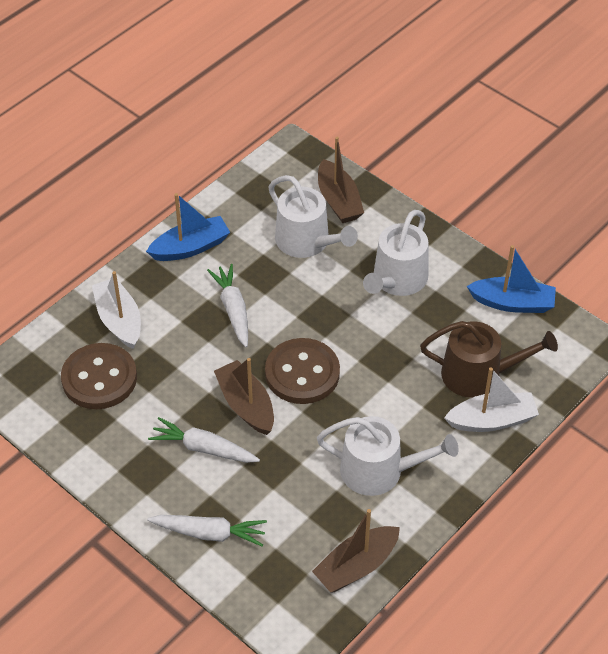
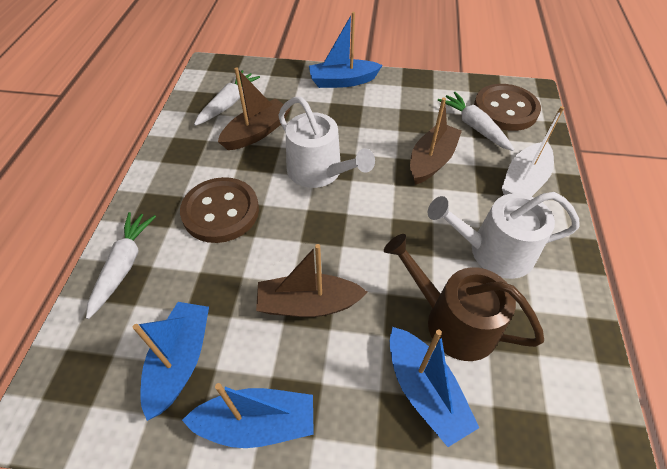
blue boat: 2 -> 4
white boat: 2 -> 1
white watering can: 3 -> 2

